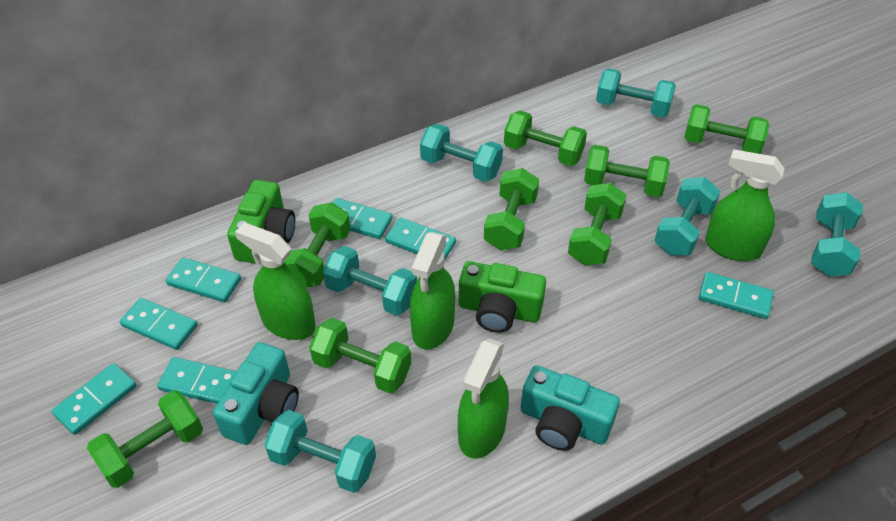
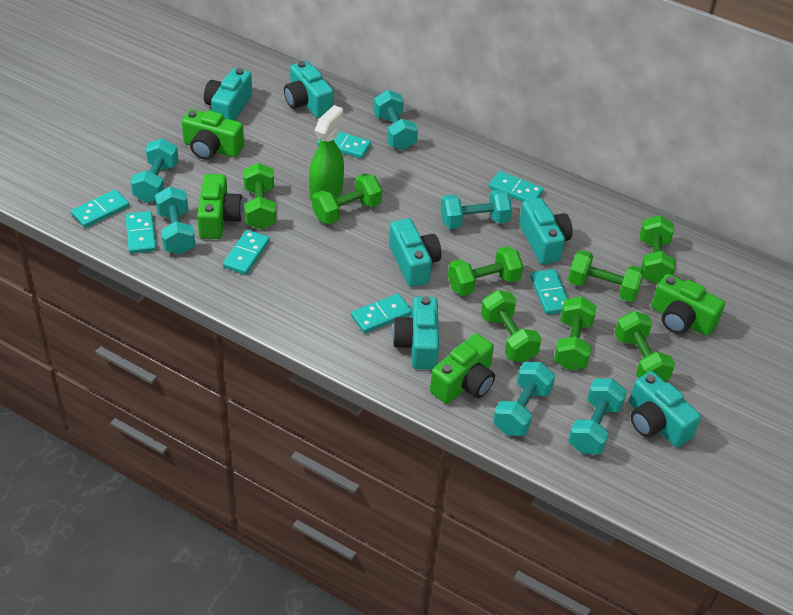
green camera: 2 -> 4
green spray bottle: 4 -> 1
turquoise camera: 2 -> 6

